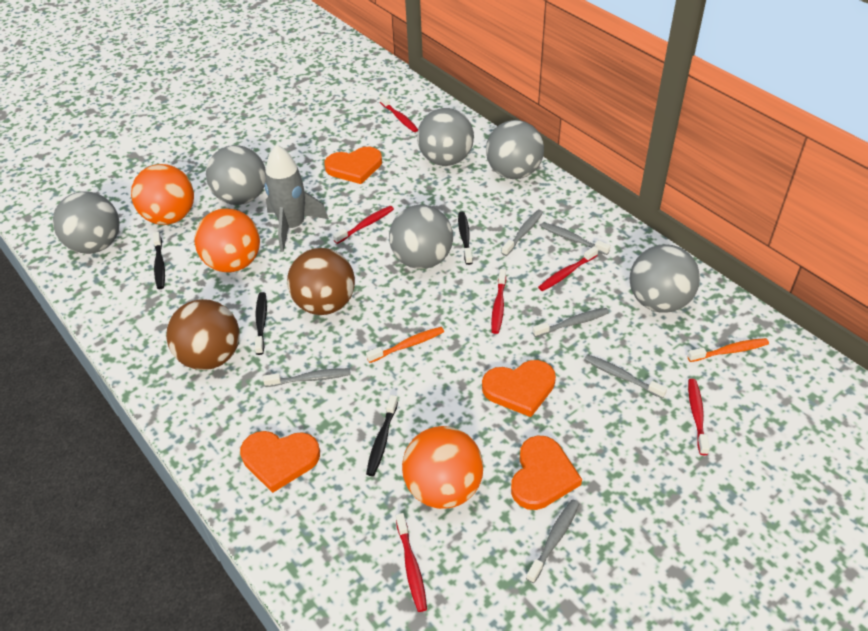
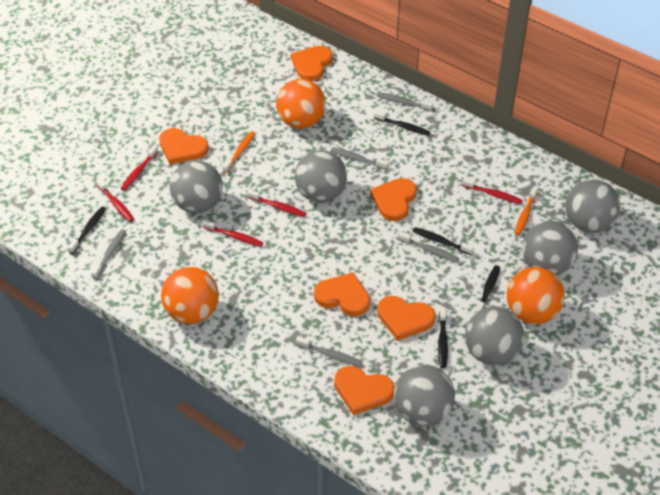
black toothbrush: 4 -> 5
brown ball: 2 -> 0
grey rocket: 1 -> 0
grey toothbrush: 6 -> 5
orange heart: 4 -> 6
red toothbrush: 6 -> 5

